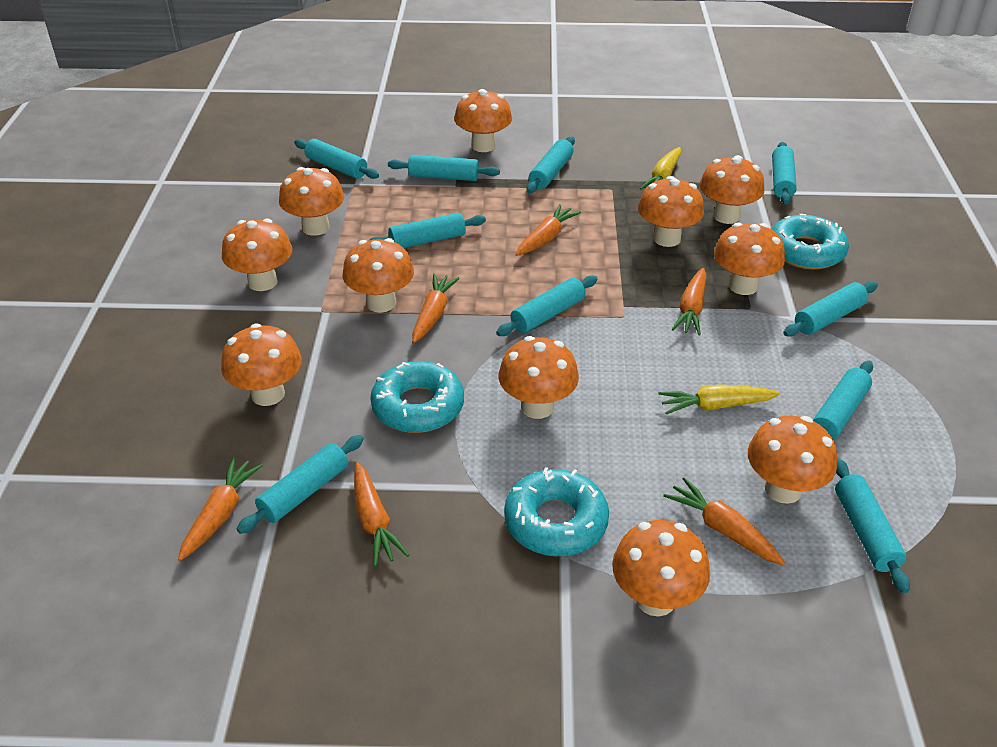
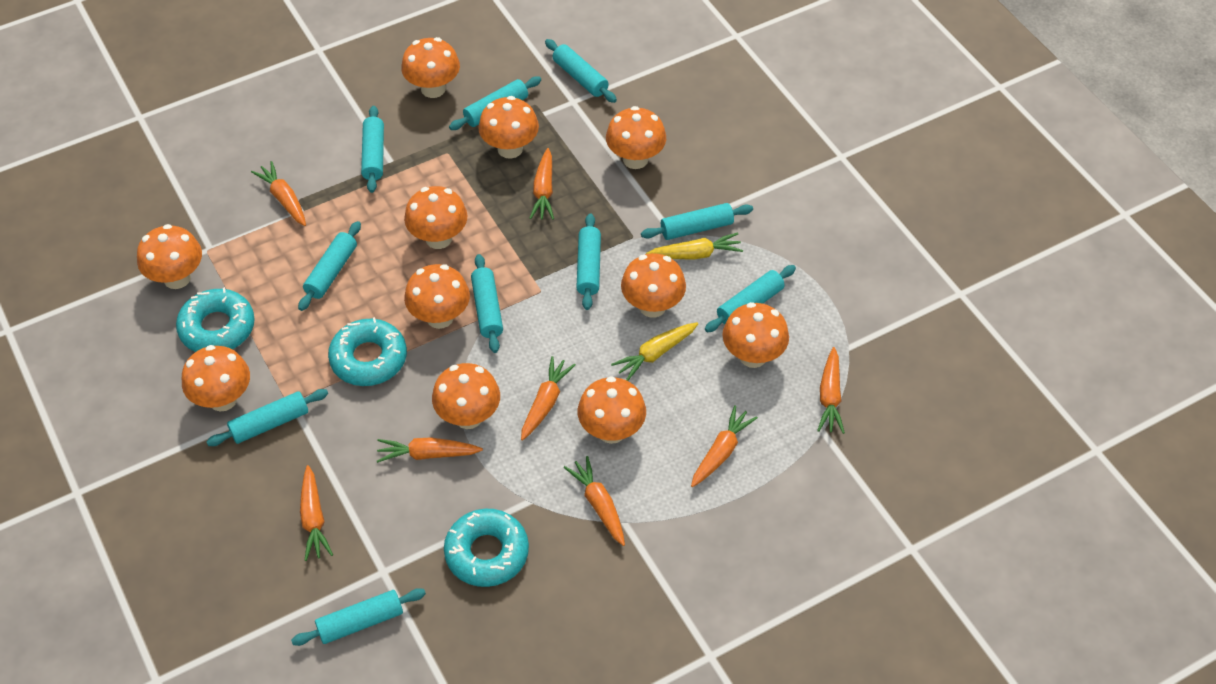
orange carrot: 6 -> 8

